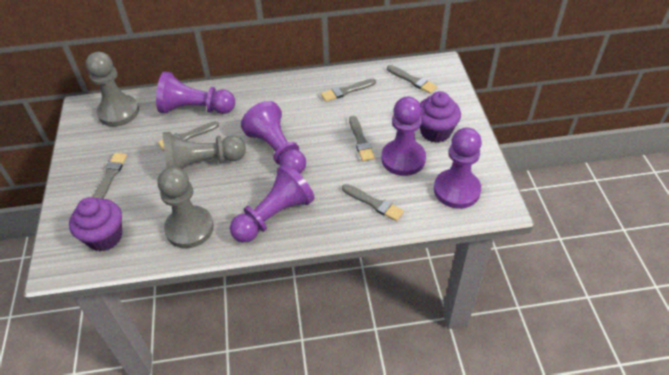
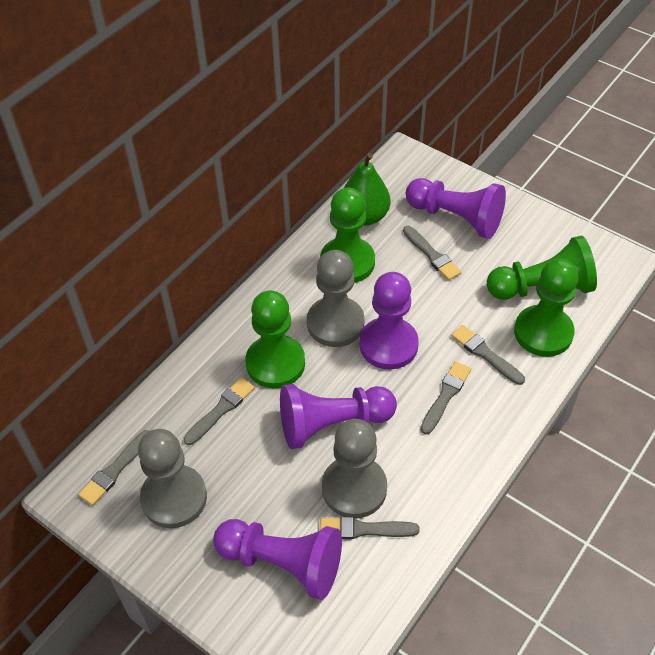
green pawn: 0 -> 4
green pear: 0 -> 1
purple cupcake: 2 -> 0
purple pawn: 5 -> 4

